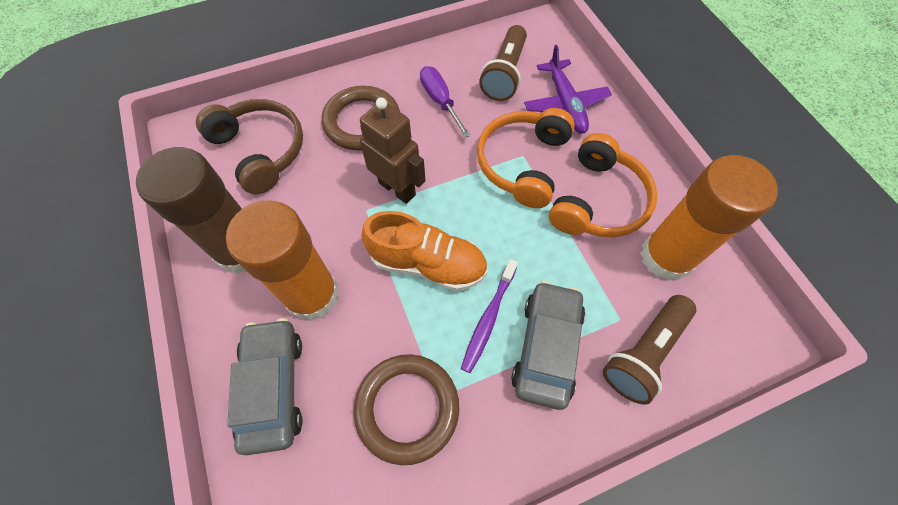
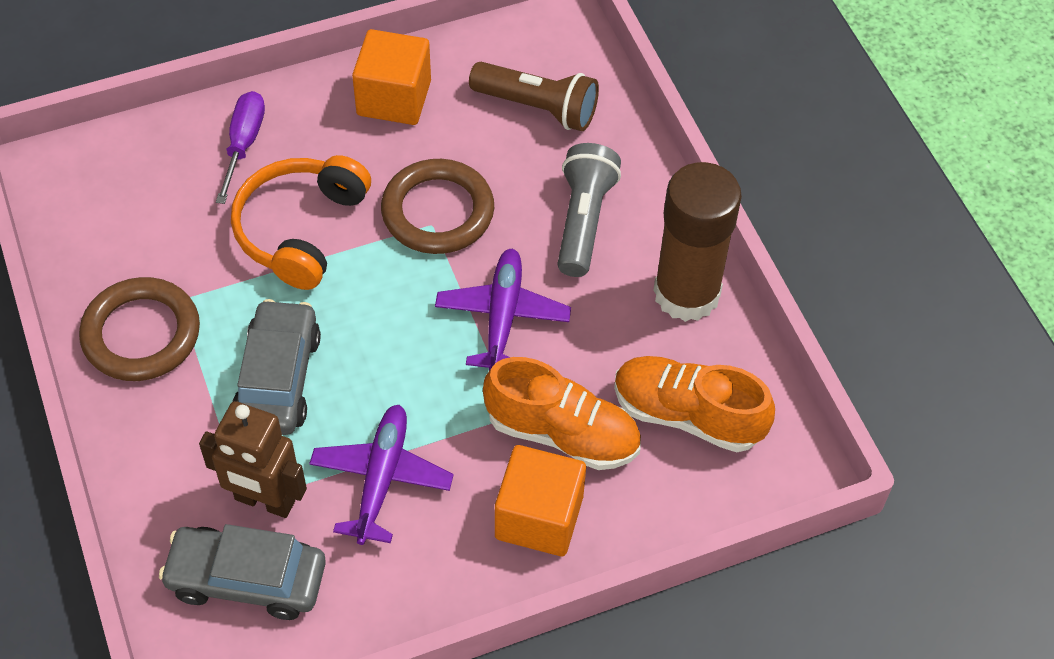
brown flashlight: 2 -> 1
brown headphones: 1 -> 0
grey flashlight: 0 -> 1
orange cube: 0 -> 2
orange glue stick: 2 -> 0
orange headphones: 2 -> 1
orange shoe: 1 -> 2
purple plane: 1 -> 2
purple toothbrush: 1 -> 0

